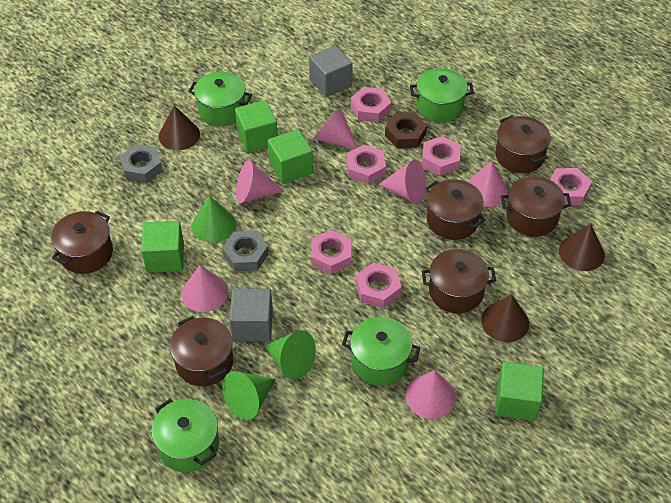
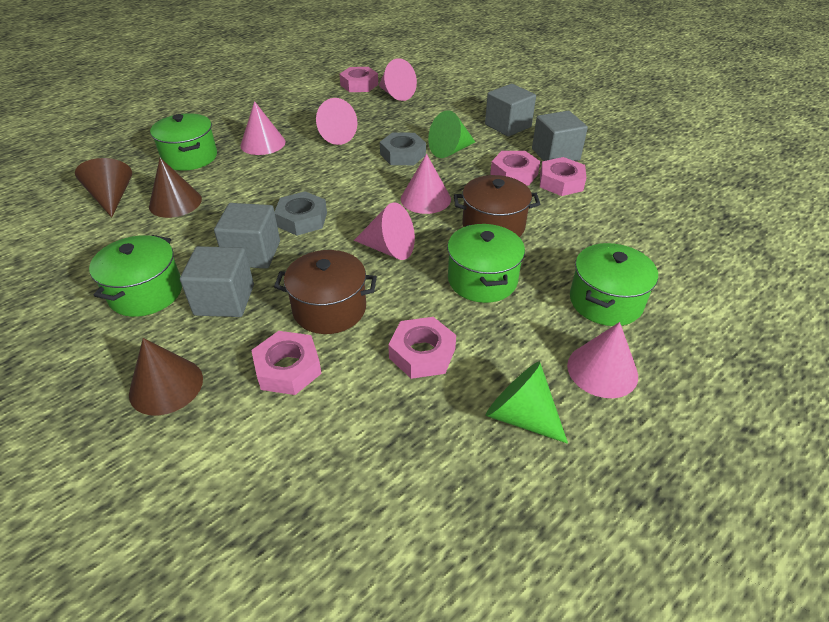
brown nut: 1 -> 0
brown pot: 6 -> 2
green cone: 3 -> 2
green cube: 4 -> 0
grey cube: 2 -> 4
pink nut: 6 -> 5

